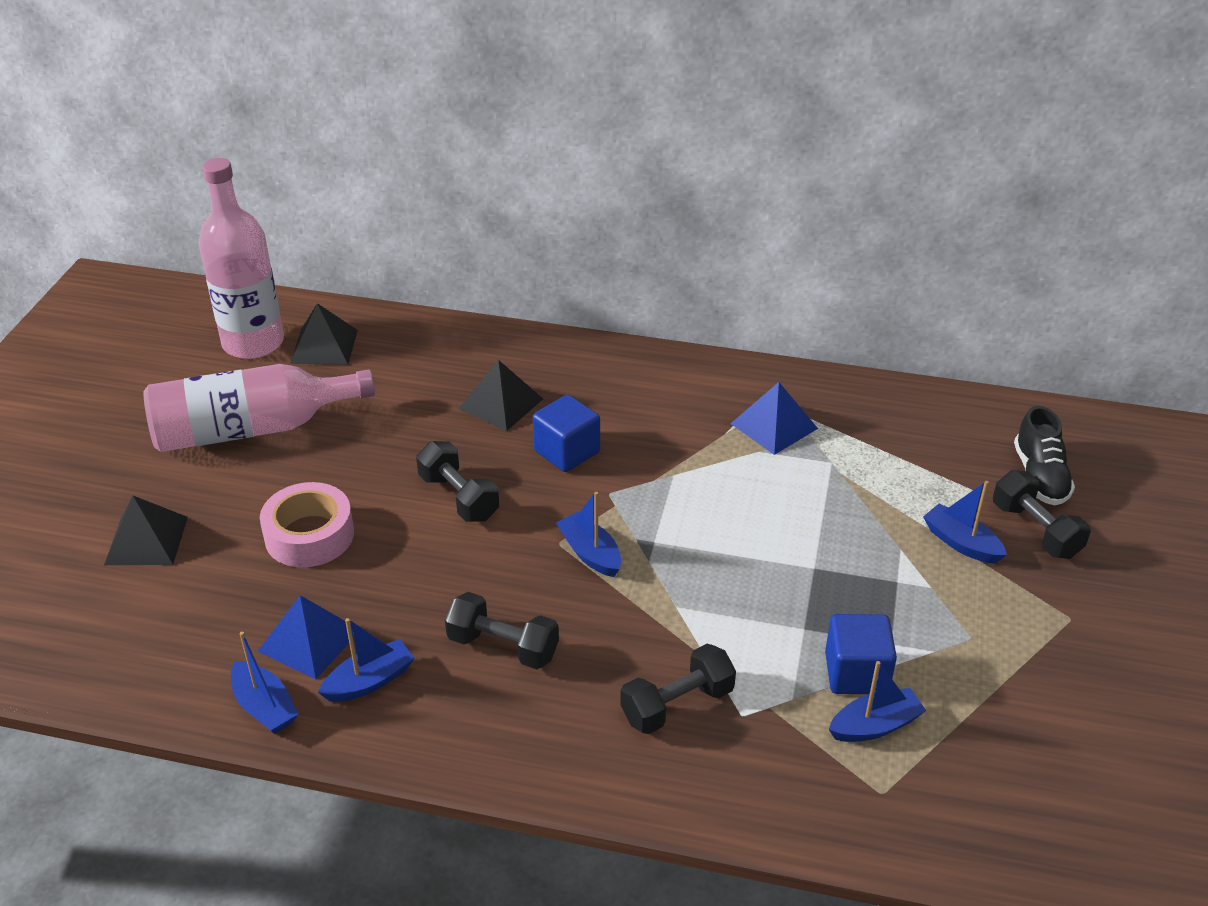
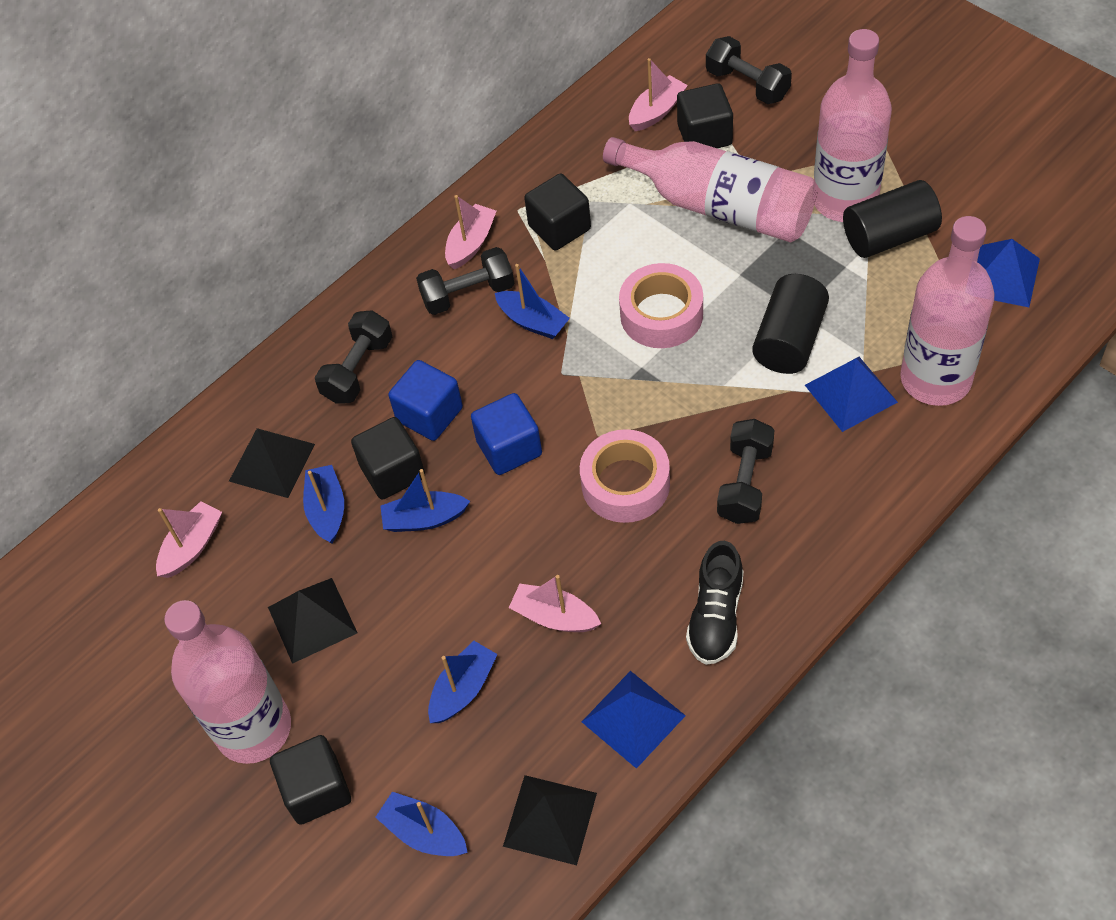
black cube: 0 -> 4
black cylinder: 0 -> 2
blue pyramid: 2 -> 3
pink boat: 0 -> 4
pink bottle: 2 -> 4
pink tape: 1 -> 2

